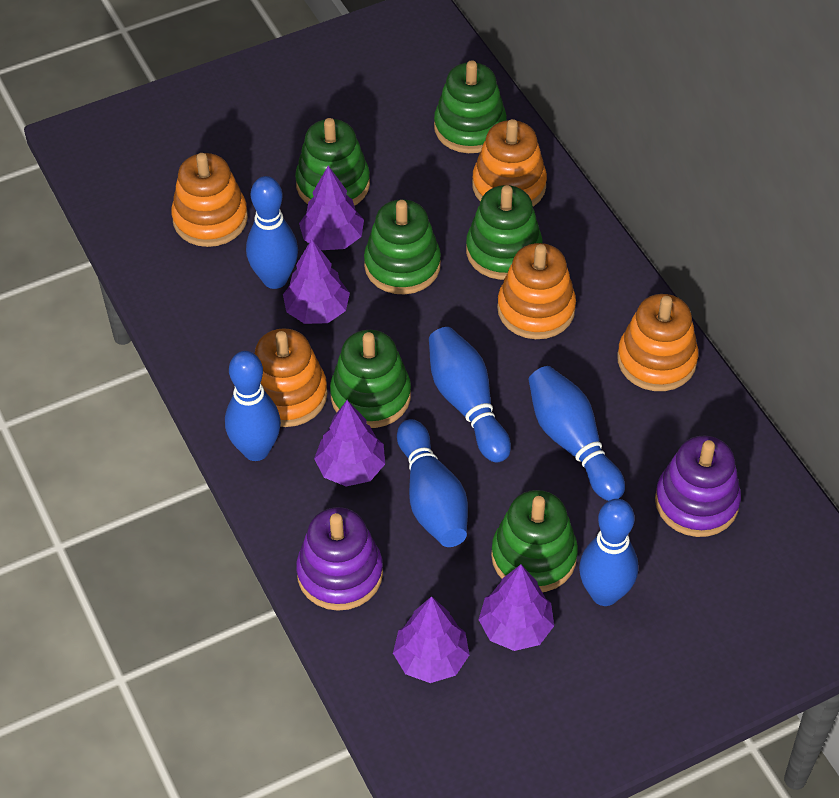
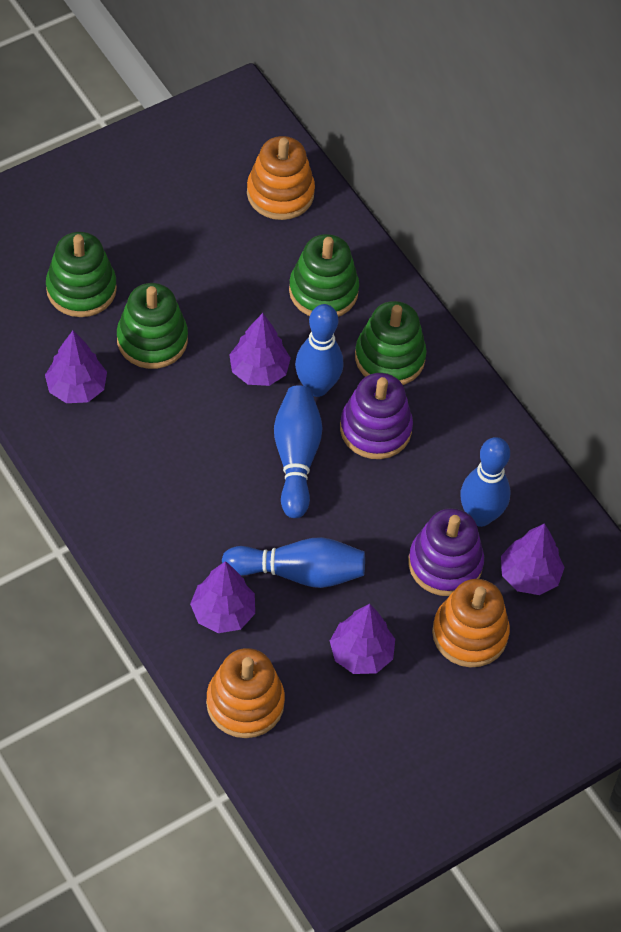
blue bowling pin: 6 -> 4
green stacking toy: 6 -> 4
orange stacking toy: 5 -> 3

